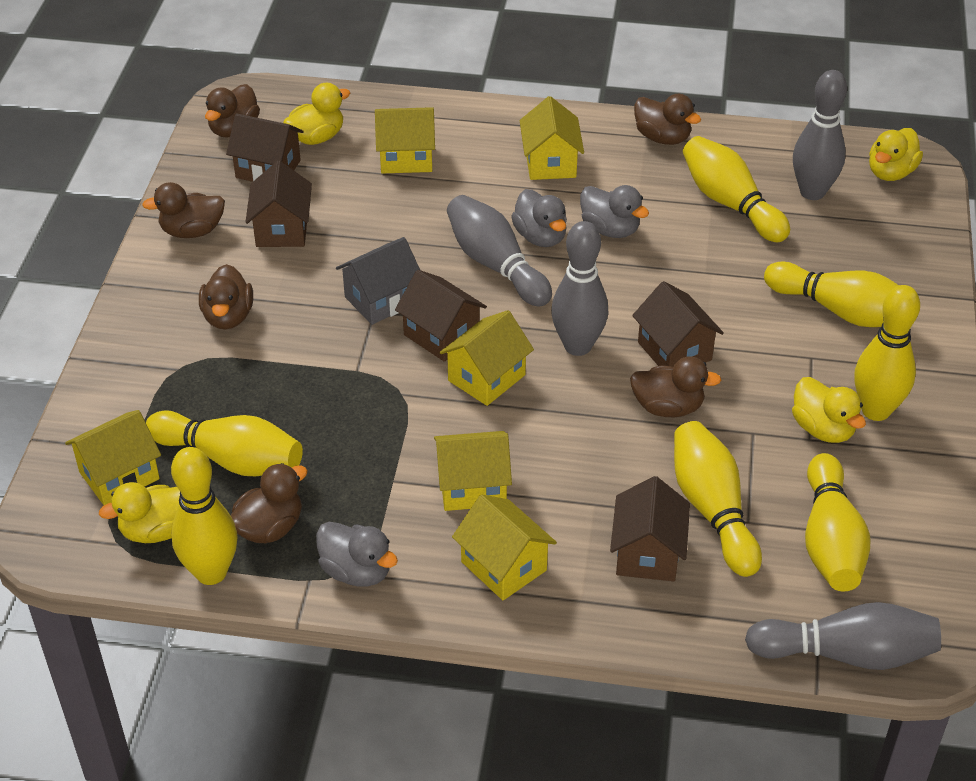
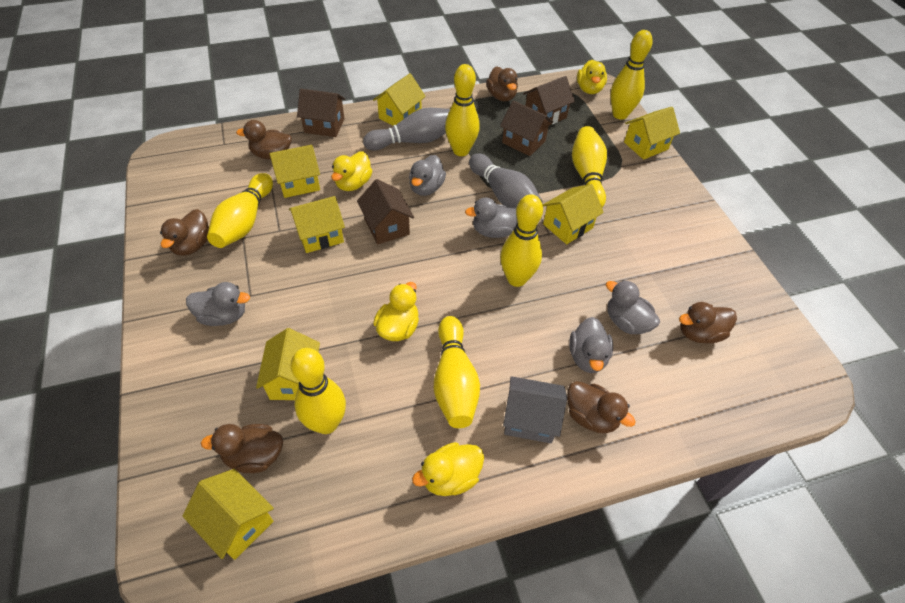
brown house: 5 -> 4
grey bowling pin: 4 -> 2
grey duck: 3 -> 5
yellow house: 6 -> 7

